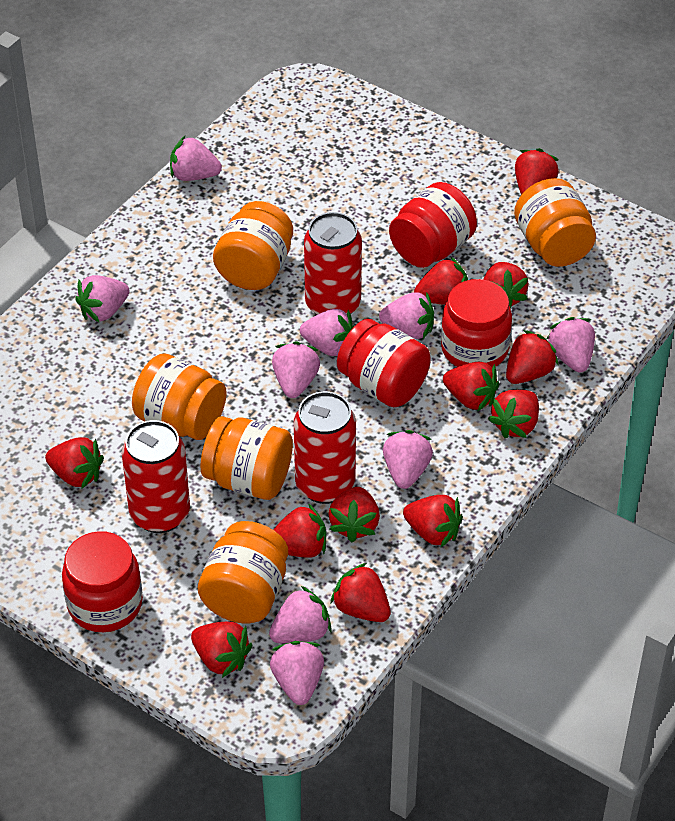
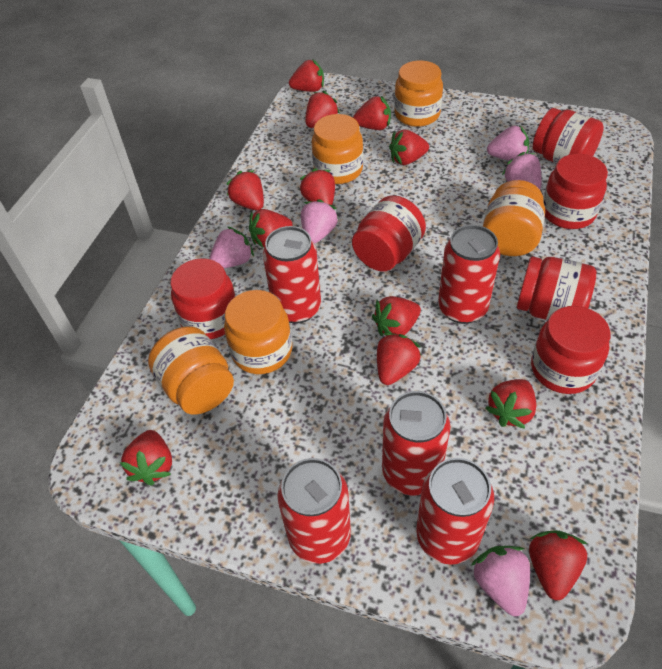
pink strawberry: 9 -> 5
red can: 3 -> 5
red jar: 4 -> 6

